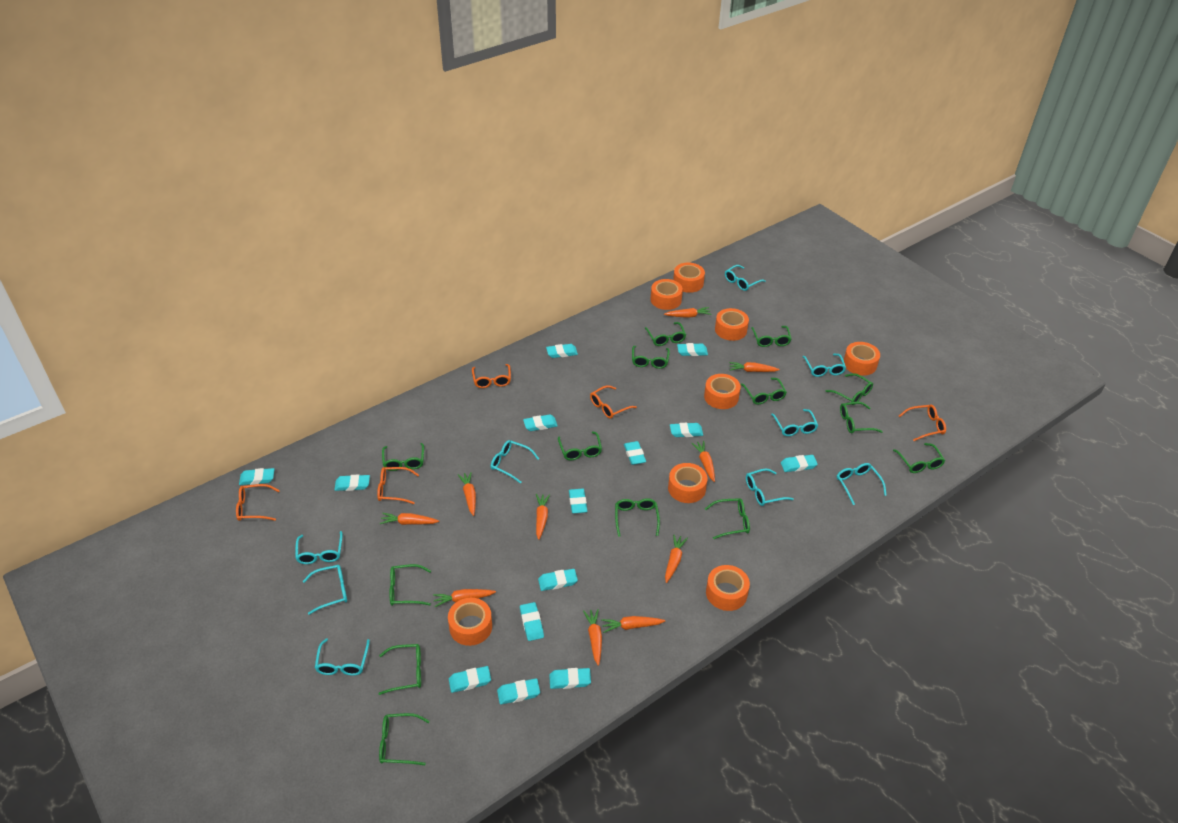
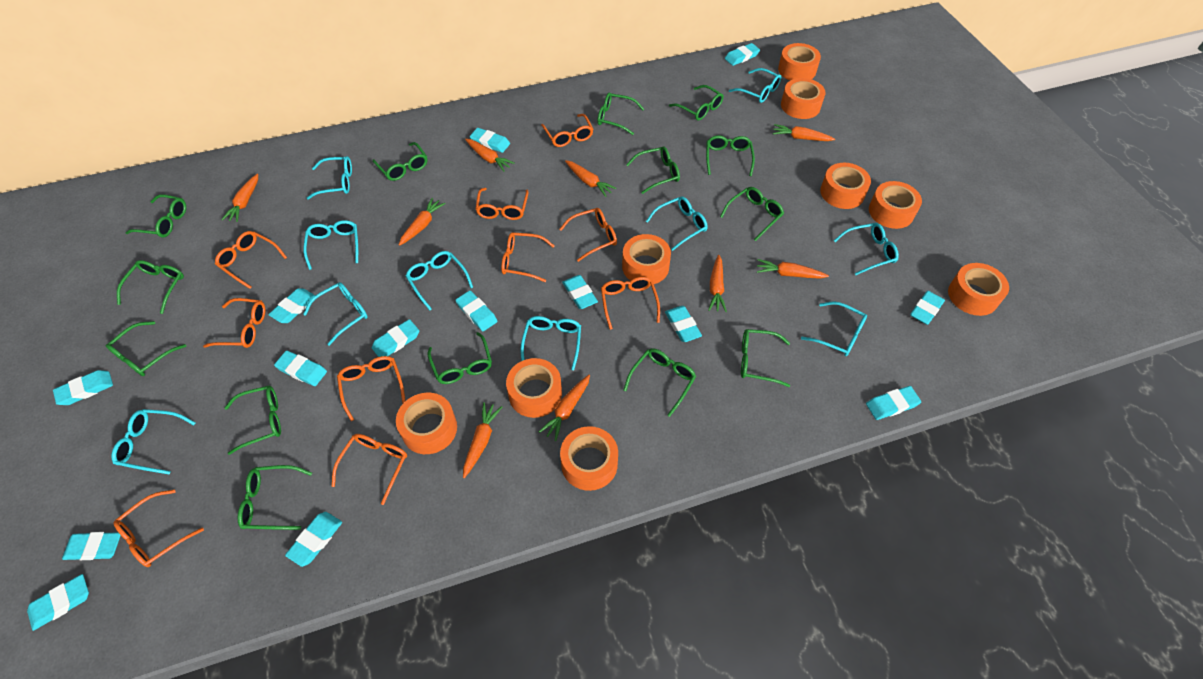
orange carrot: 10 -> 9
orange glasses: 5 -> 10
orange tape: 8 -> 9
turquoise glasses: 9 -> 10

